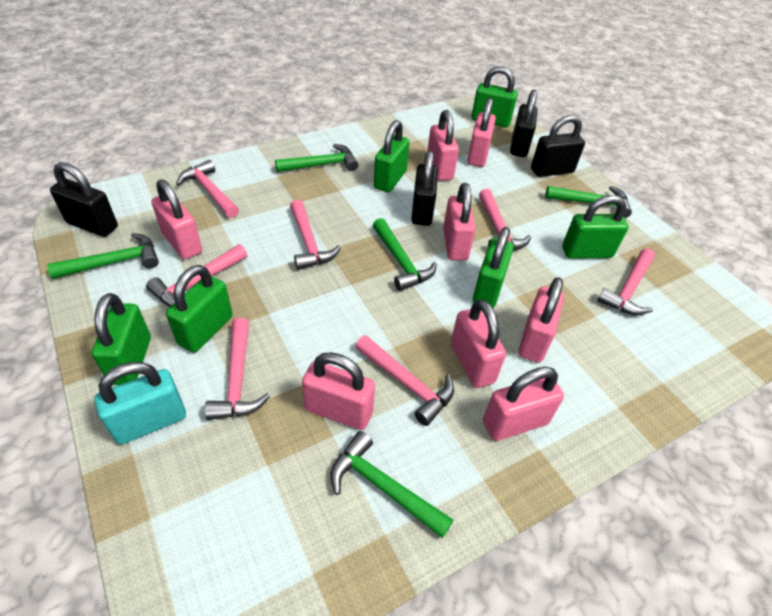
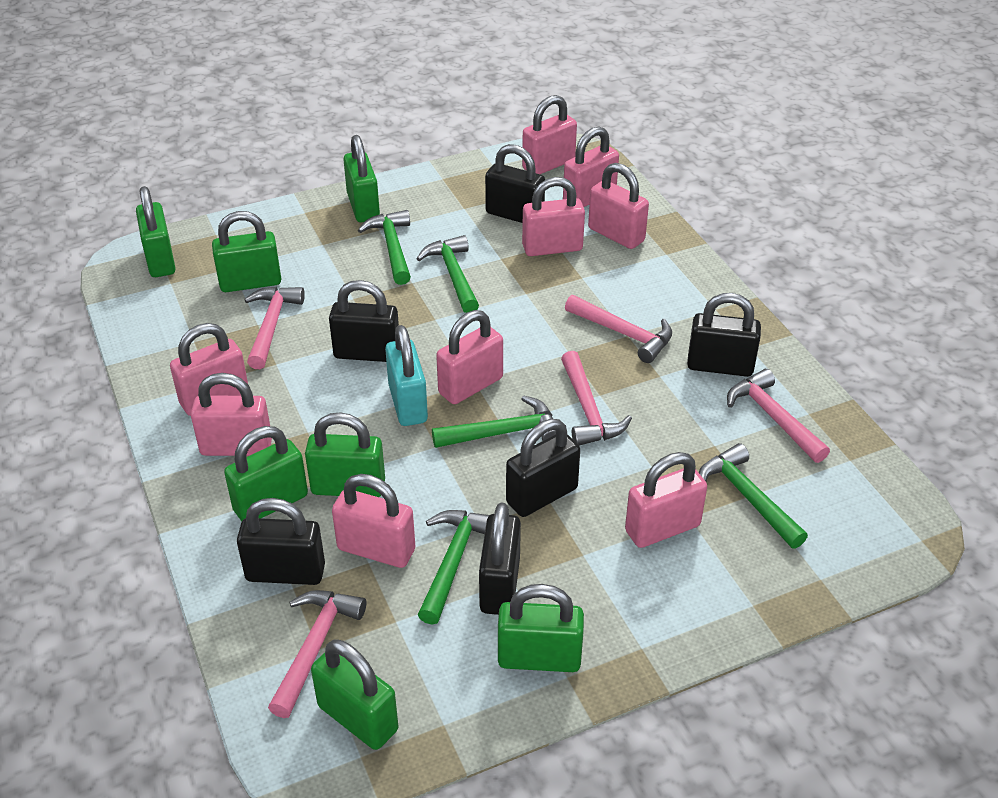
black padlock: 4 -> 6
green padlock: 6 -> 7
pink hammer: 7 -> 5
pink padlock: 8 -> 9

